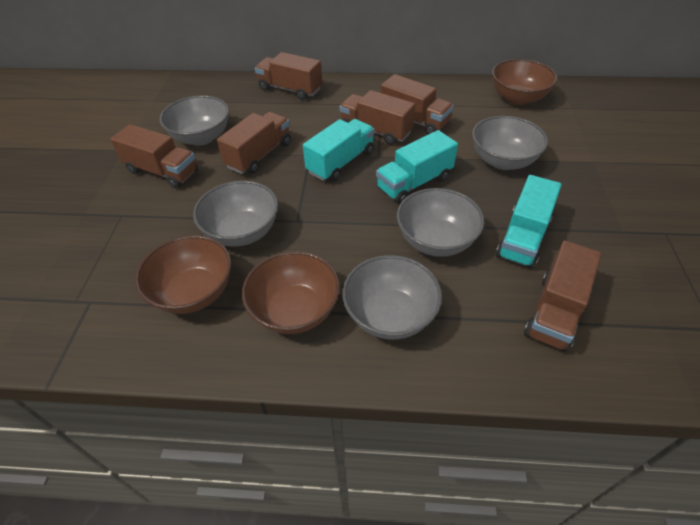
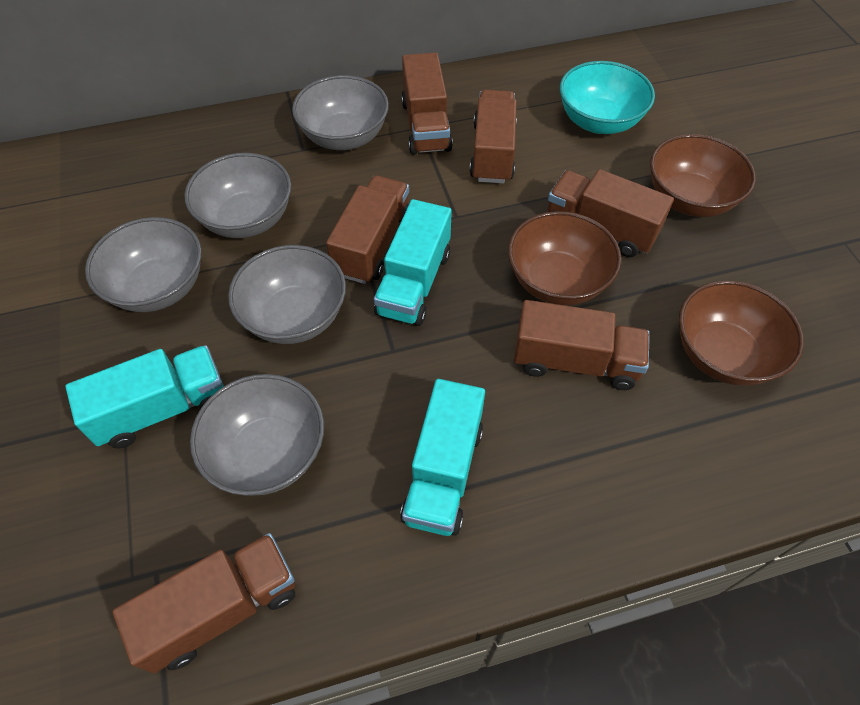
turquoise bowl: 0 -> 1

